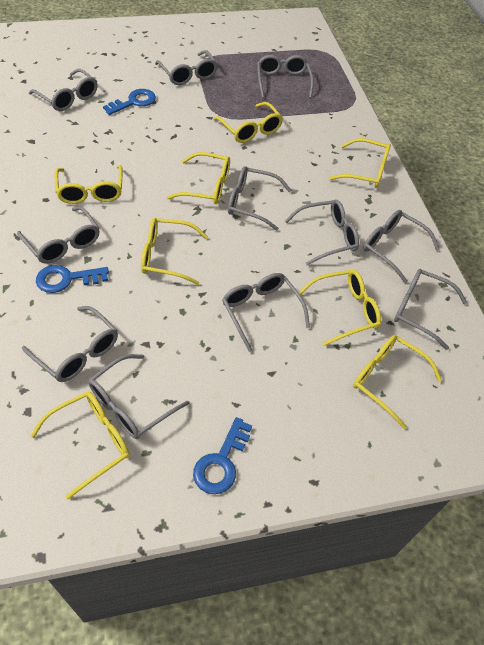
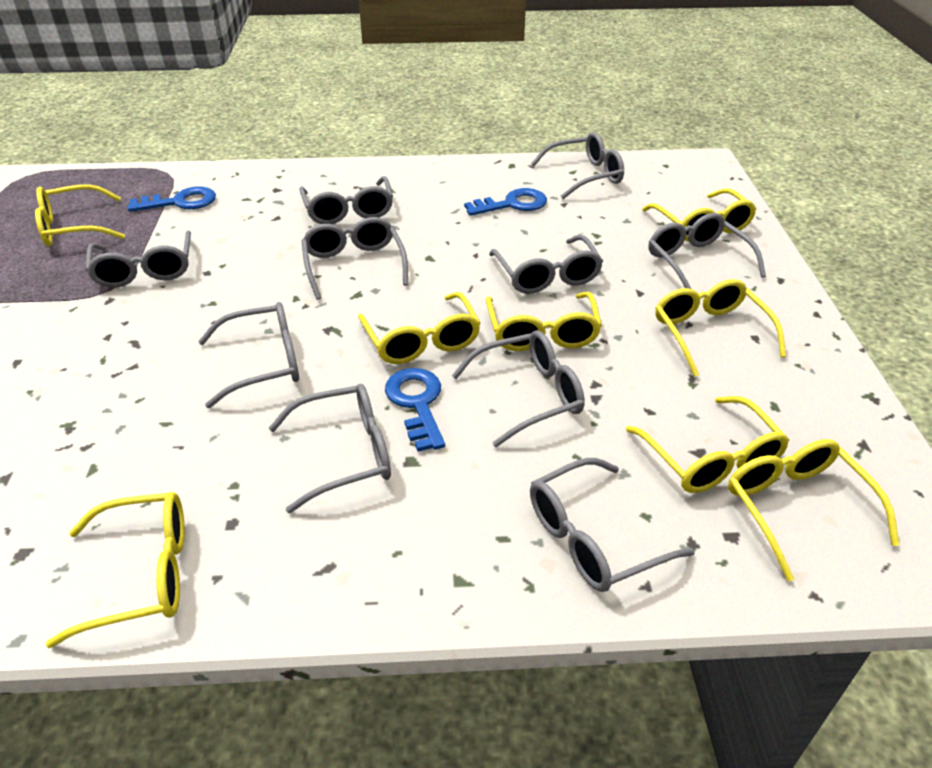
grey glasses: 11 -> 10

